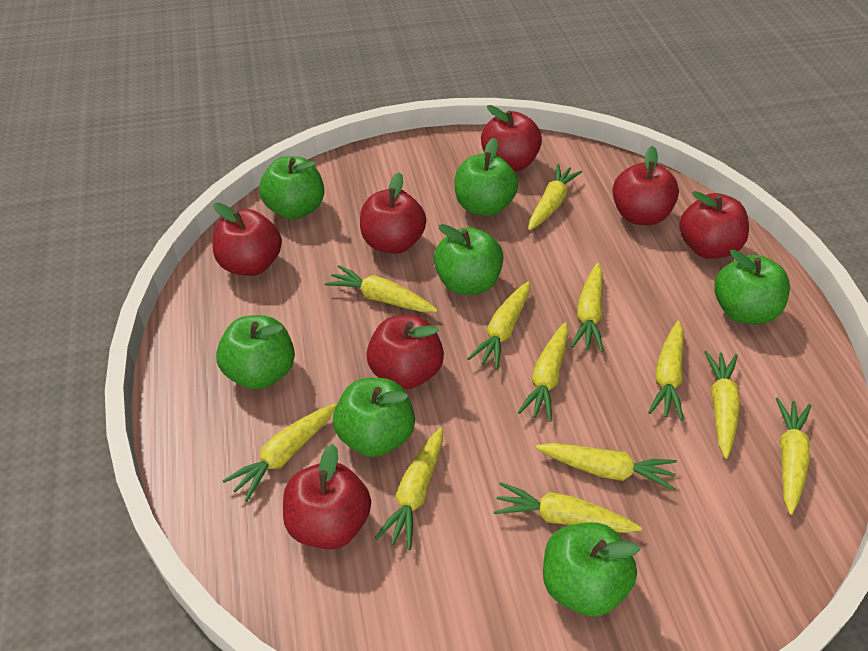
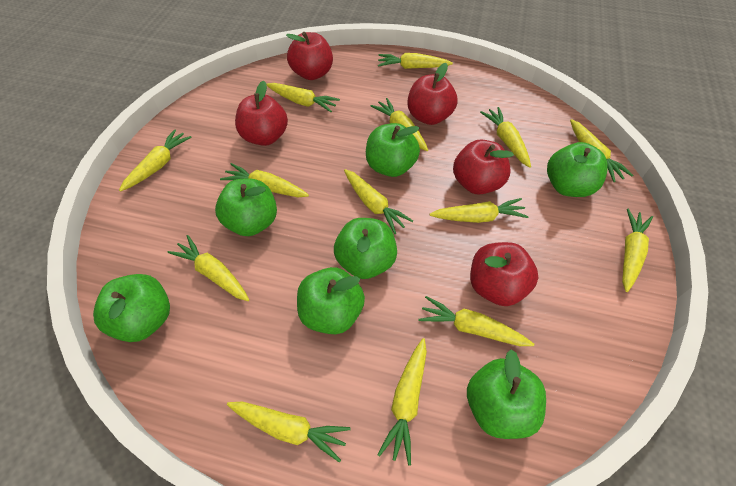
red apple: 7 -> 5
yellow carrot: 12 -> 14

